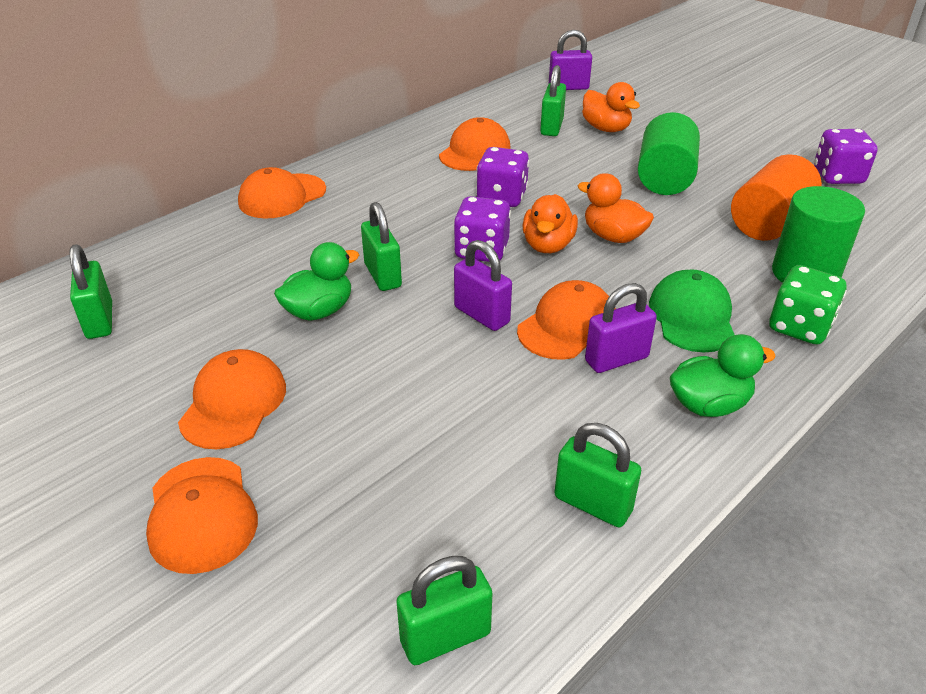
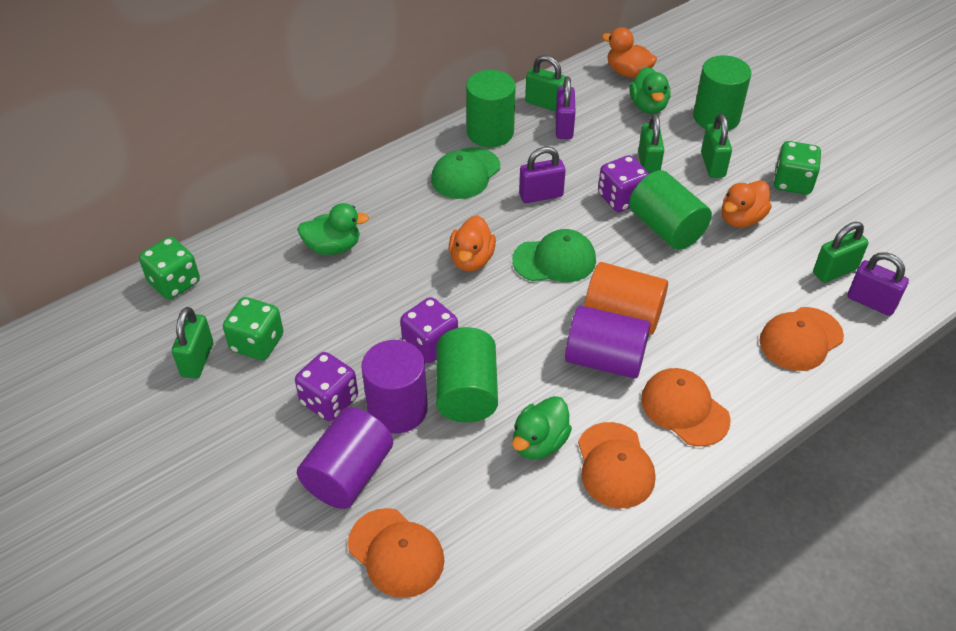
green cap: 1 -> 2
green cylinder: 2 -> 4
green dice: 1 -> 3
green duck: 2 -> 3
orange cap: 5 -> 4
purple cylinder: 0 -> 3

